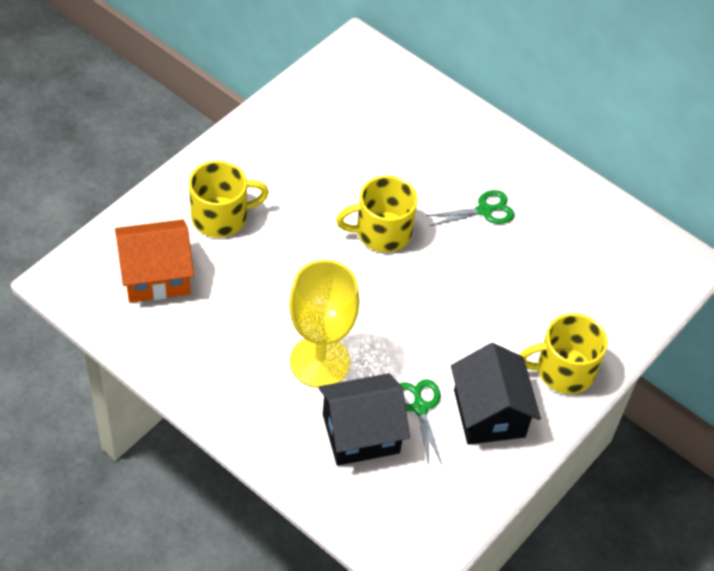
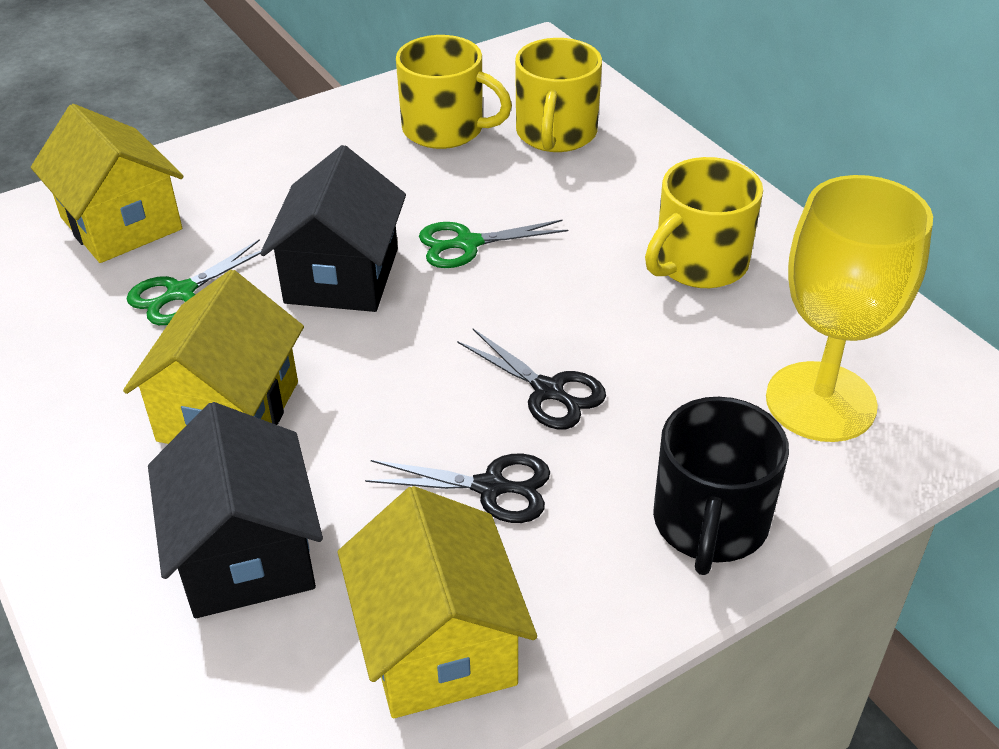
black mug: 0 -> 1
black scissors: 0 -> 2
orange house: 1 -> 0
yellow house: 0 -> 3

